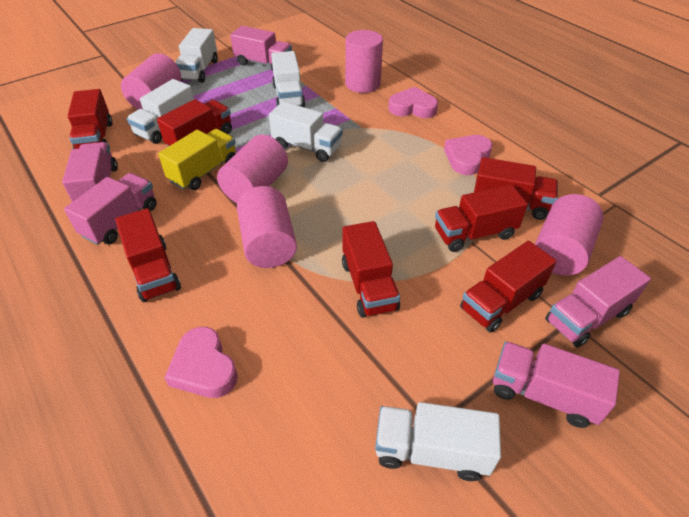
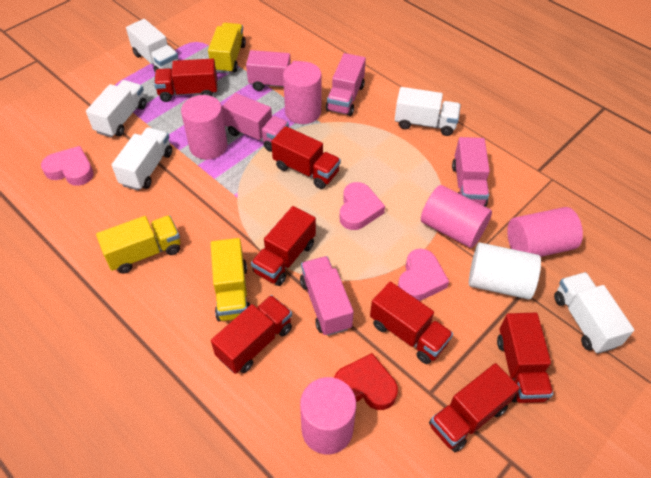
red heart: 0 -> 1
white cylinder: 0 -> 1
yellow truck: 1 -> 3

